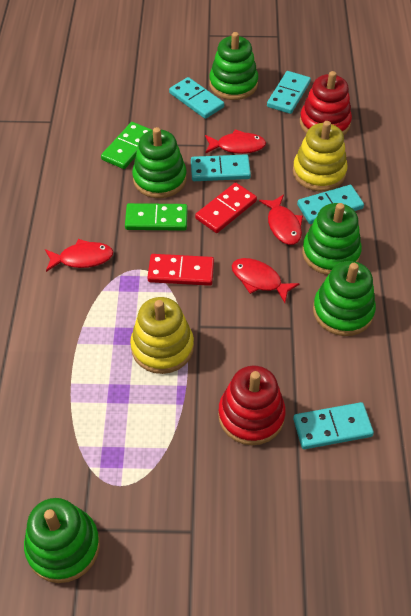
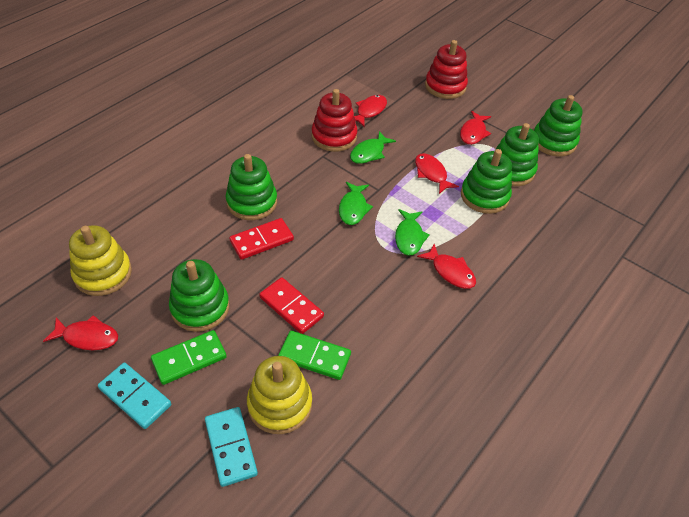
green fish: 0 -> 3
red fish: 4 -> 5
turquoise domino: 5 -> 2

